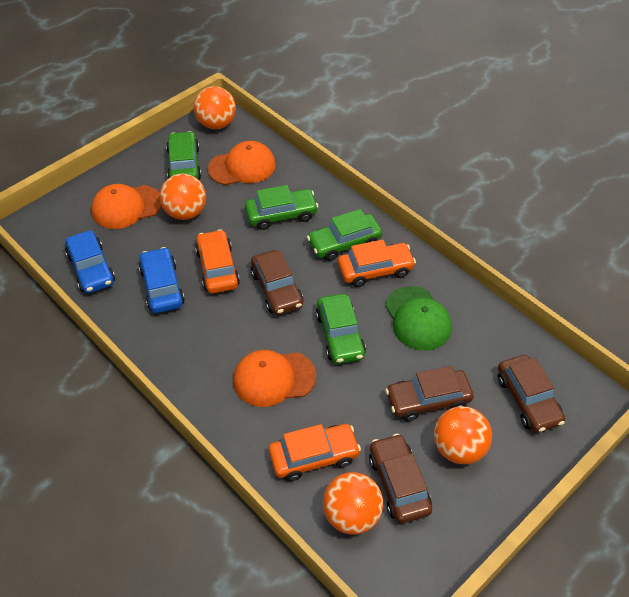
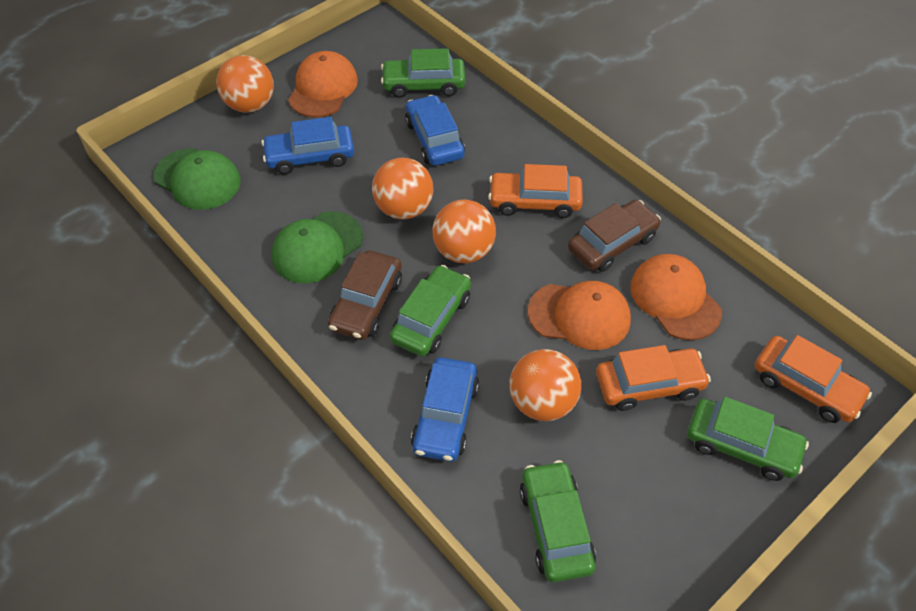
blue car: 2 -> 3
brown car: 4 -> 2
green cap: 1 -> 2

